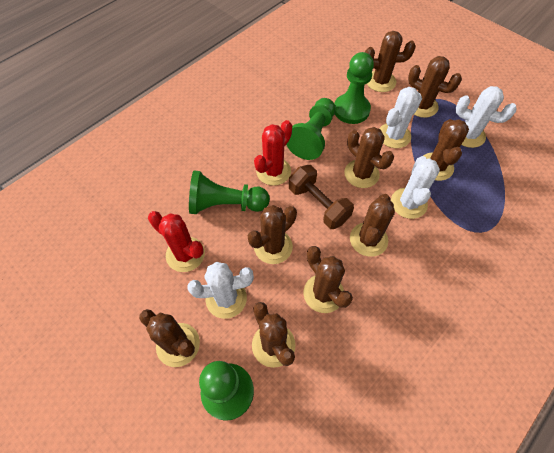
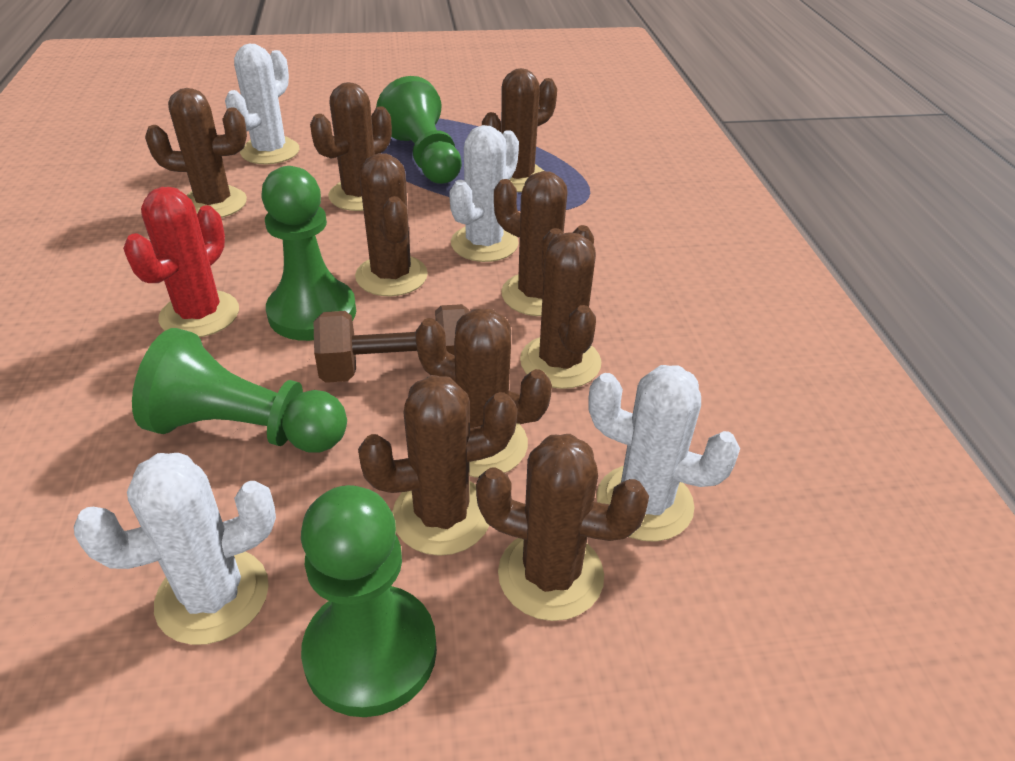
red cactus: 2 -> 1

